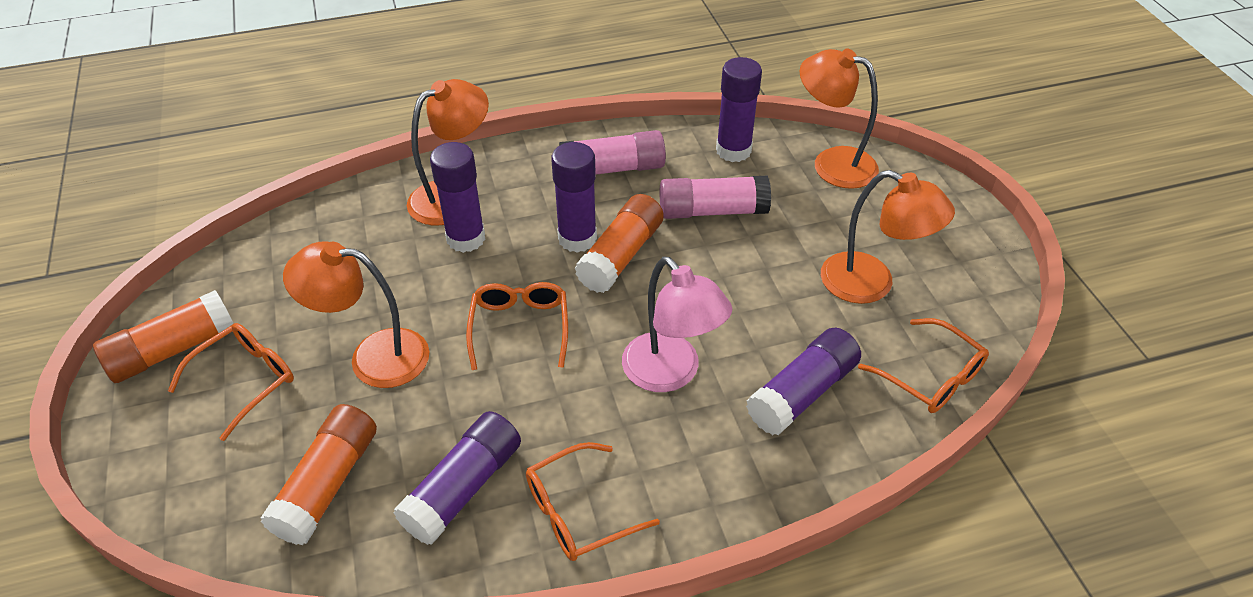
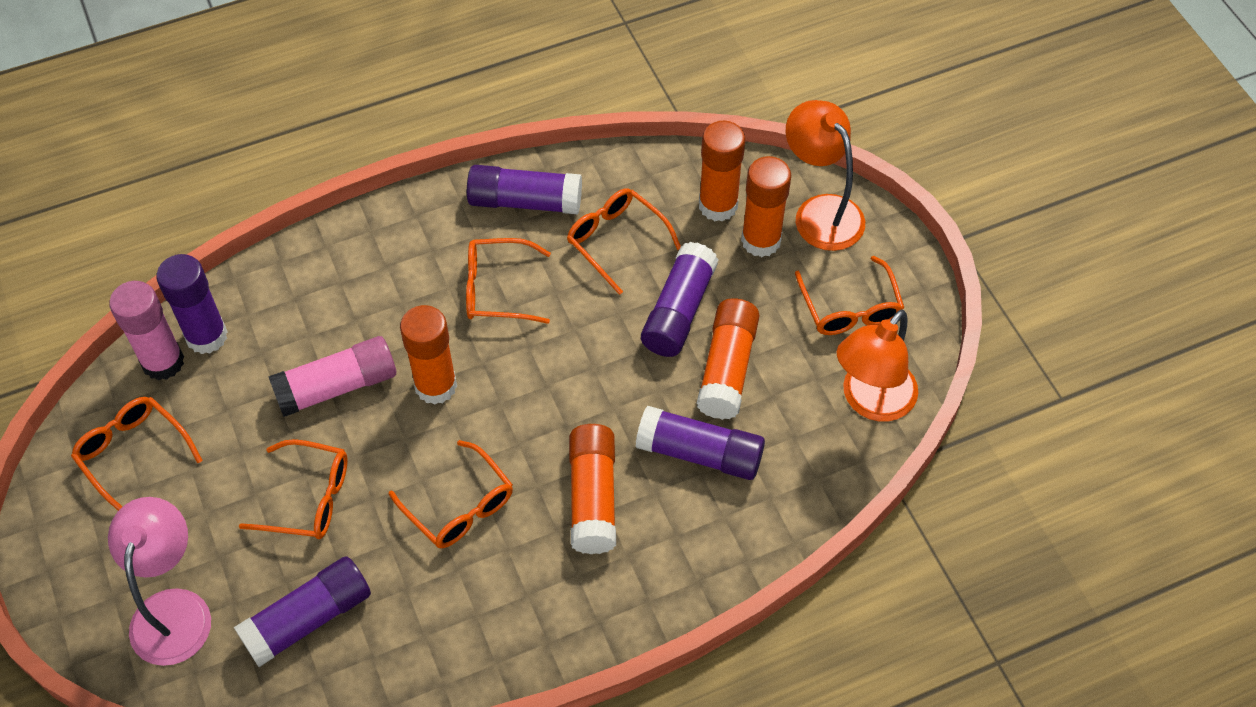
orange glasses: 4 -> 6
orange glue stick: 3 -> 5
orange lamp: 4 -> 2

